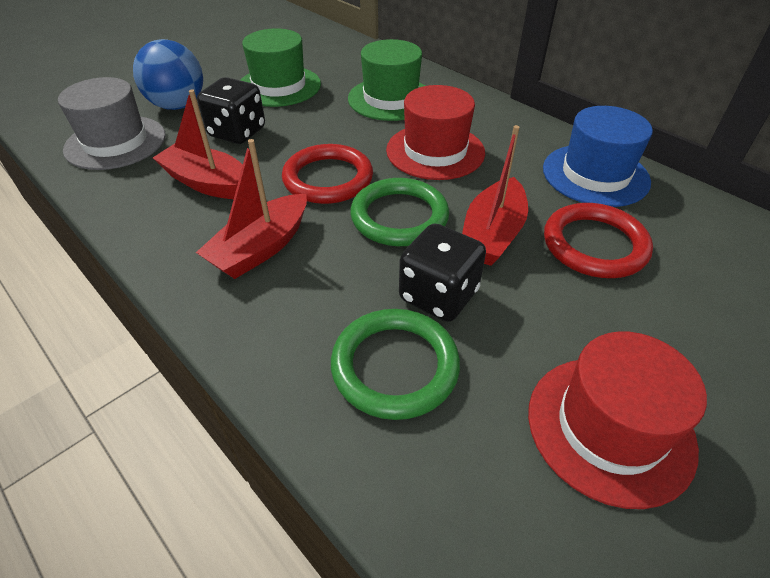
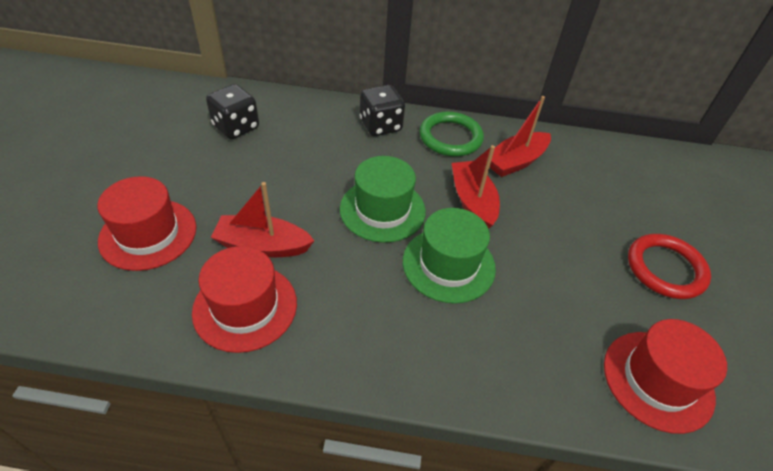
blue ball: 1 -> 0
blue hat: 1 -> 0
green ring: 2 -> 1
grey hat: 1 -> 0
red hat: 2 -> 3
red ring: 2 -> 1

